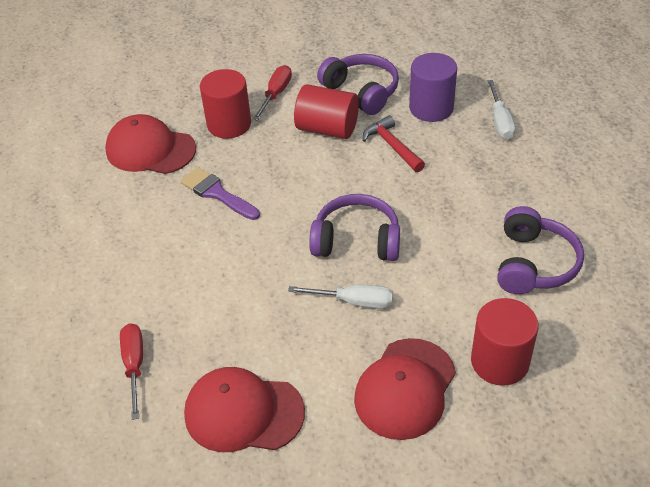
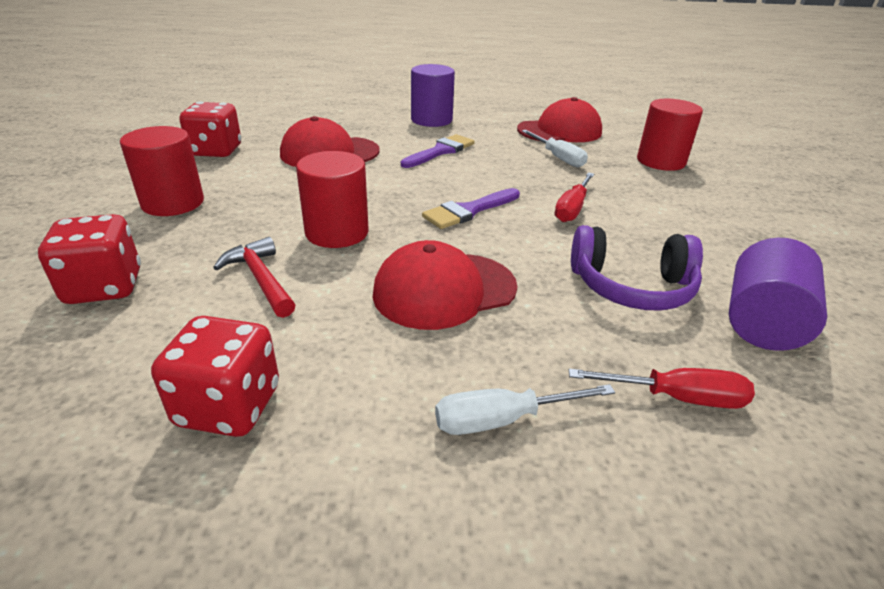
purple brush: 1 -> 2
purple cylinder: 1 -> 2
purple headphones: 3 -> 1
red dice: 0 -> 3

